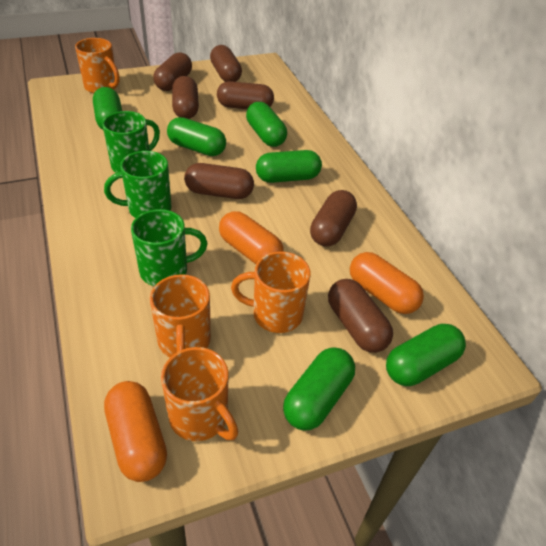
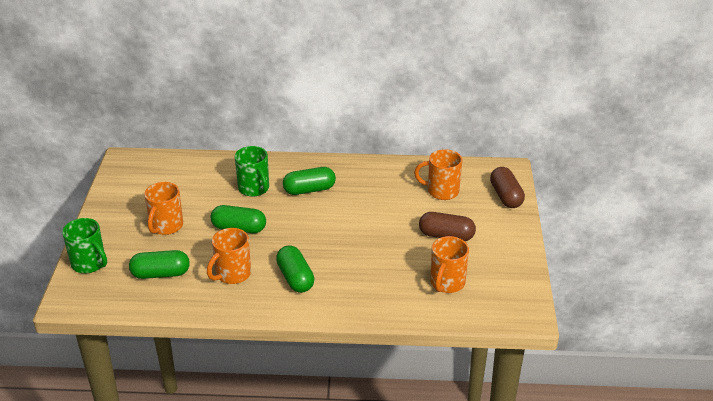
brown capsule: 7 -> 2
green capsule: 6 -> 4
green mug: 3 -> 2
orange capsule: 3 -> 0

